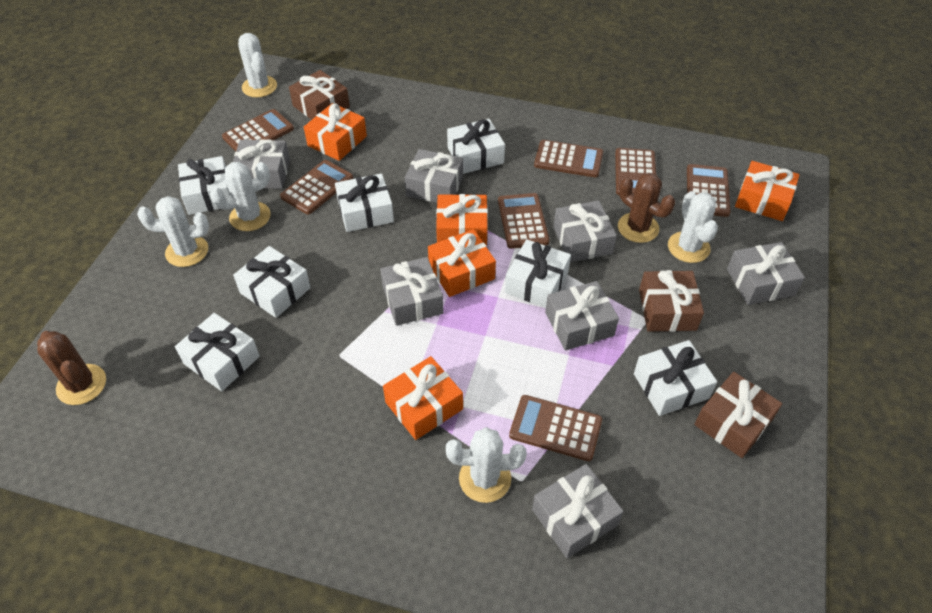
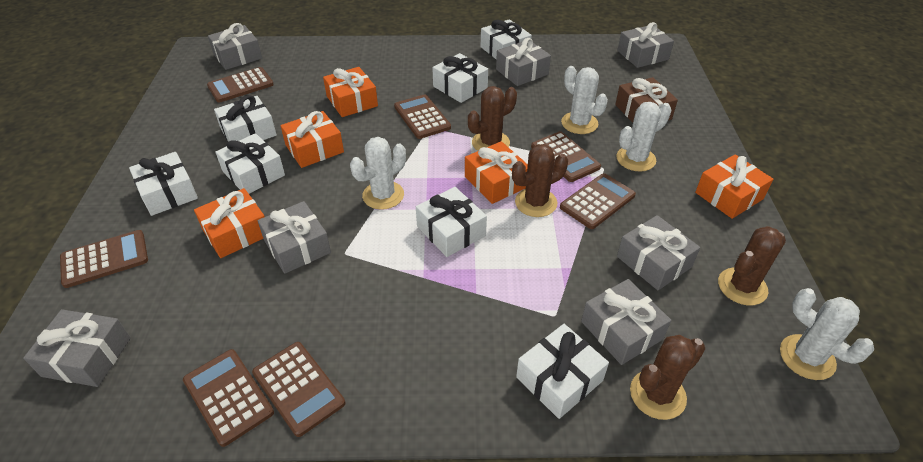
brown cactus: 2 -> 4
brown gift: 3 -> 1
white cactus: 5 -> 4

